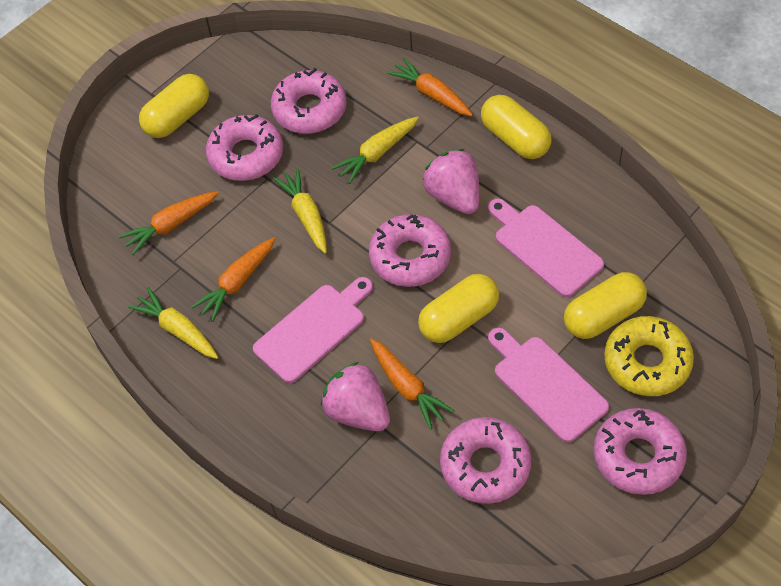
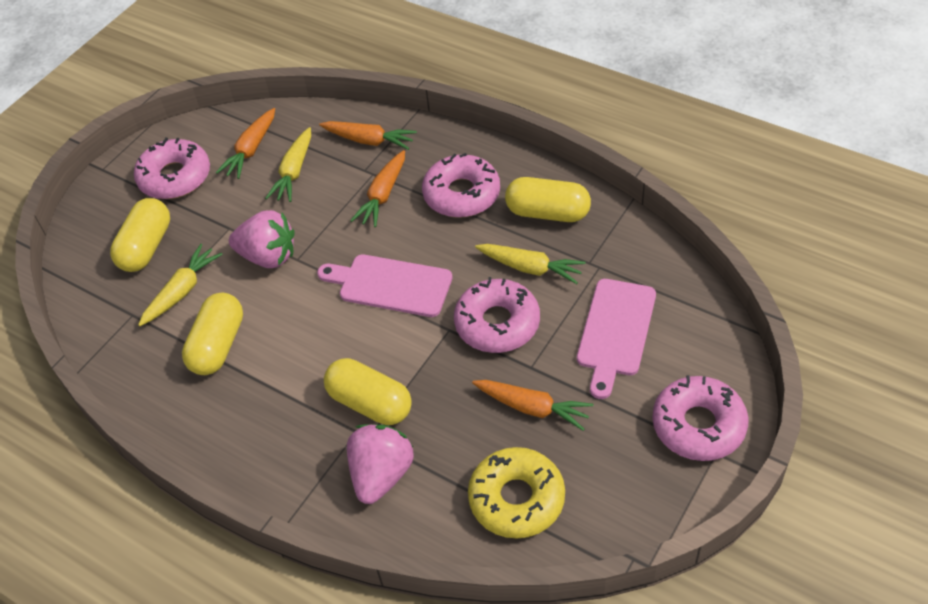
pink cutting board: 3 -> 2
pink donut: 5 -> 4

